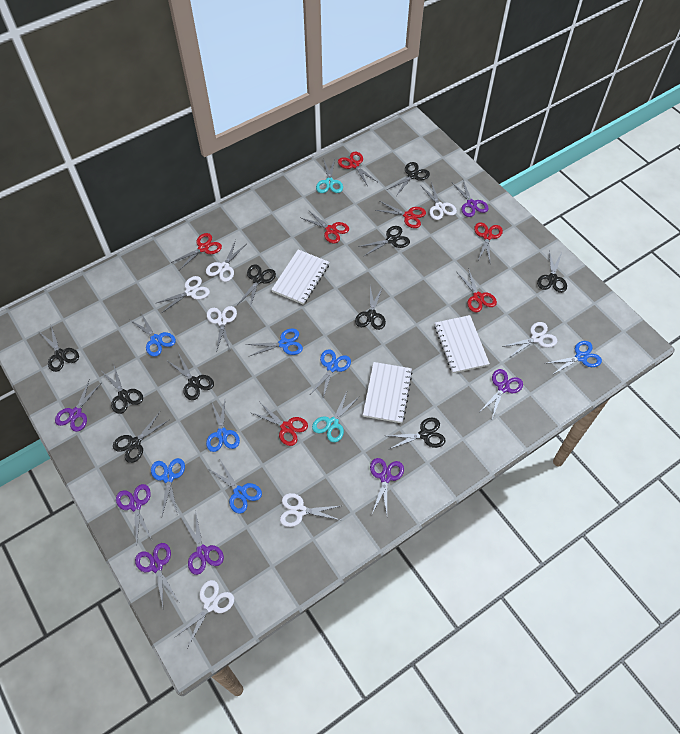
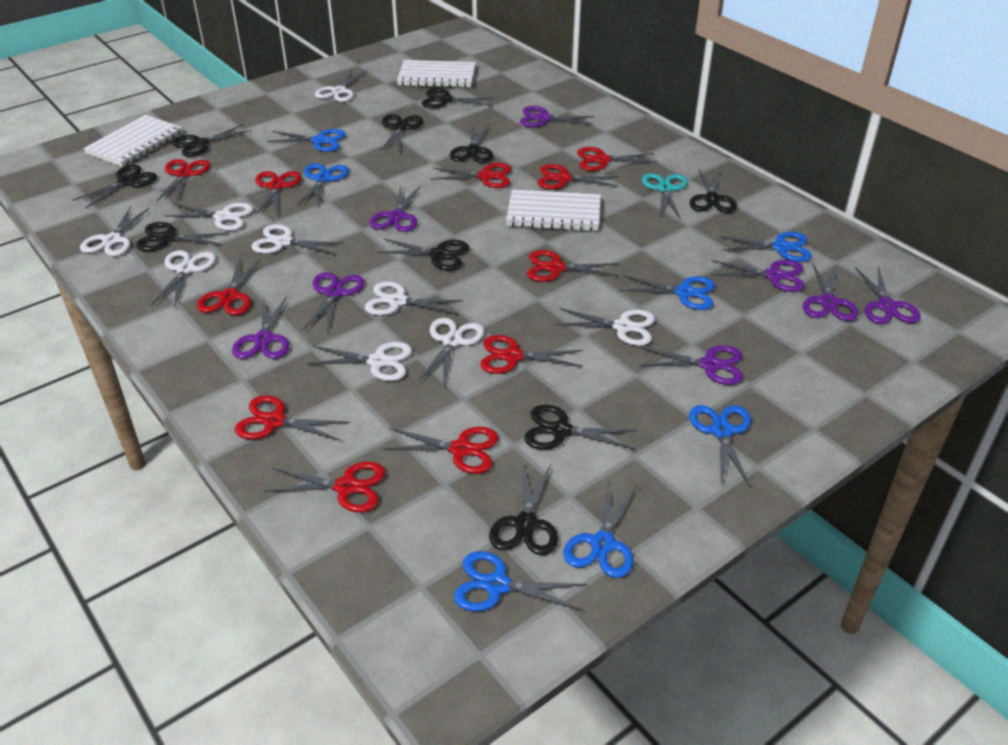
purple scissors: 7 -> 8
red scissors: 7 -> 11
turquoise scissors: 2 -> 1
white scissors: 7 -> 9

